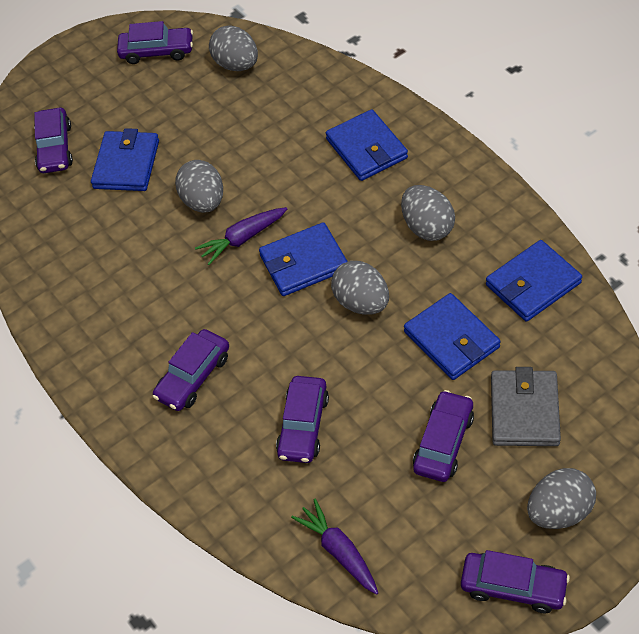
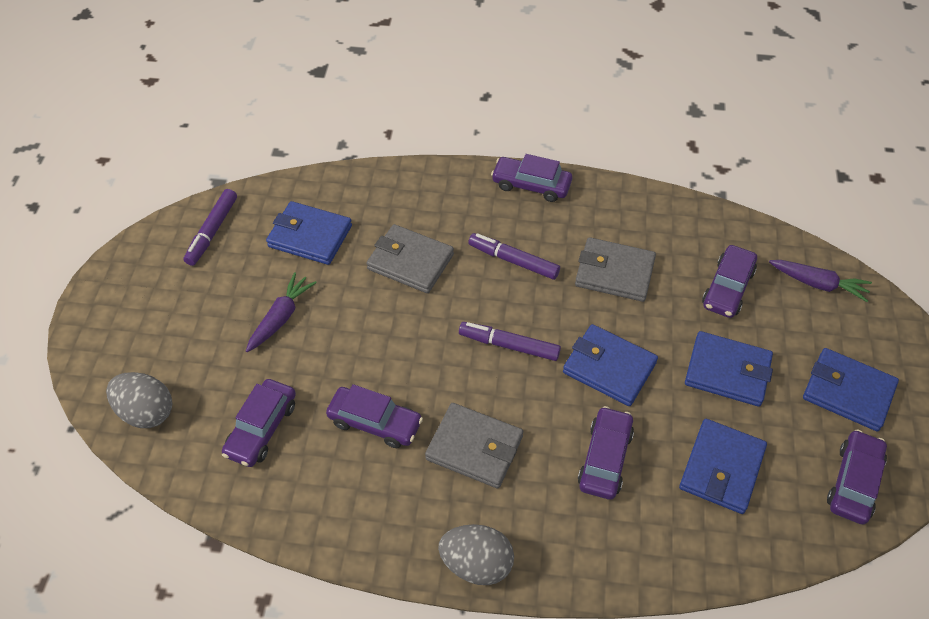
grey egg: 5 -> 2
grey wallet: 1 -> 3
purple marker: 0 -> 3

